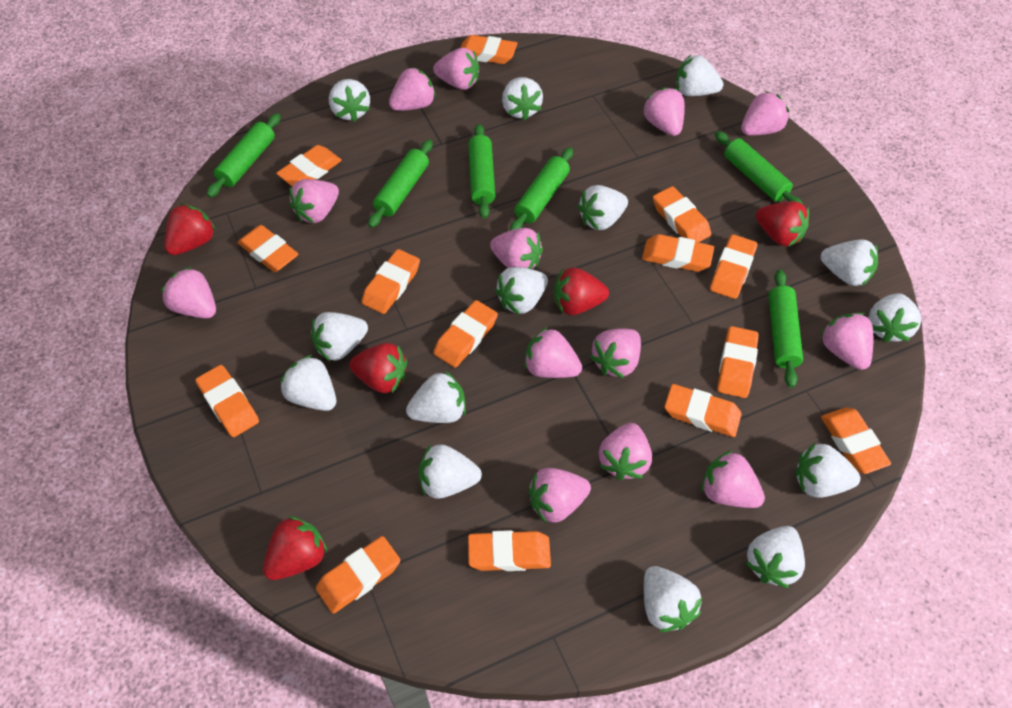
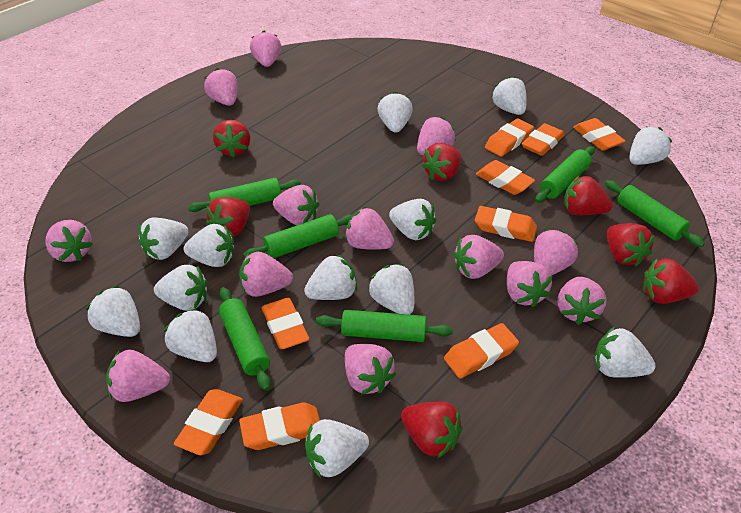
orange eraser: 14 -> 9
red strawberry: 5 -> 7
white strawberry: 14 -> 13

